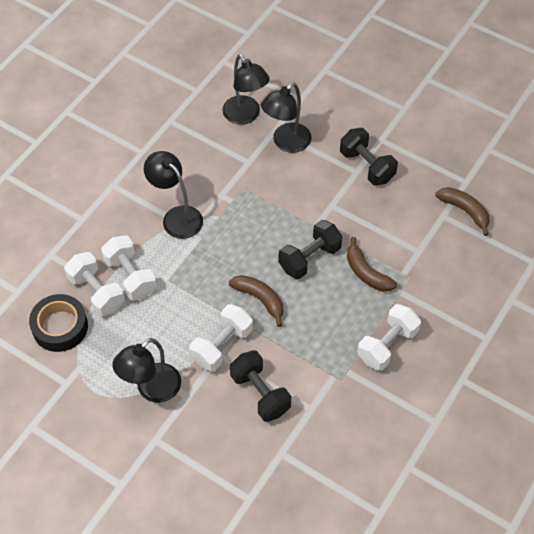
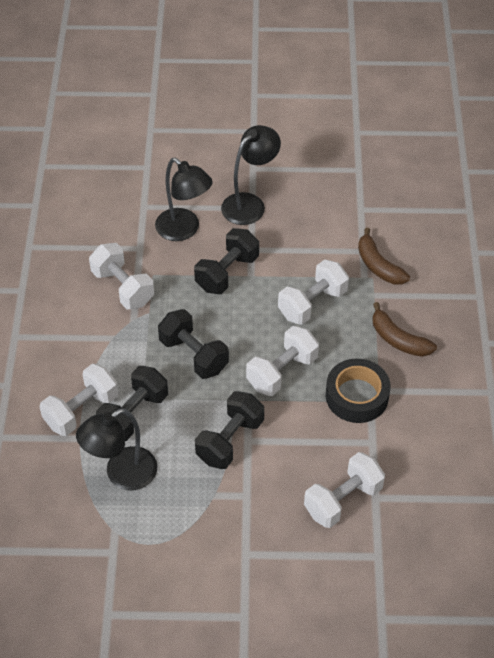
black dumbbell: 3 -> 4
black lamp: 4 -> 3
brown banana: 3 -> 2
white dumbbell: 4 -> 5

